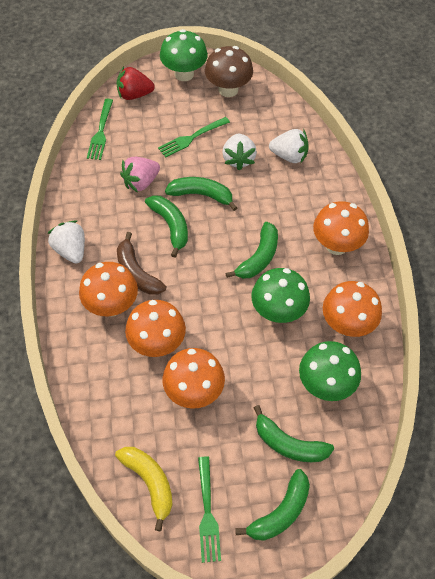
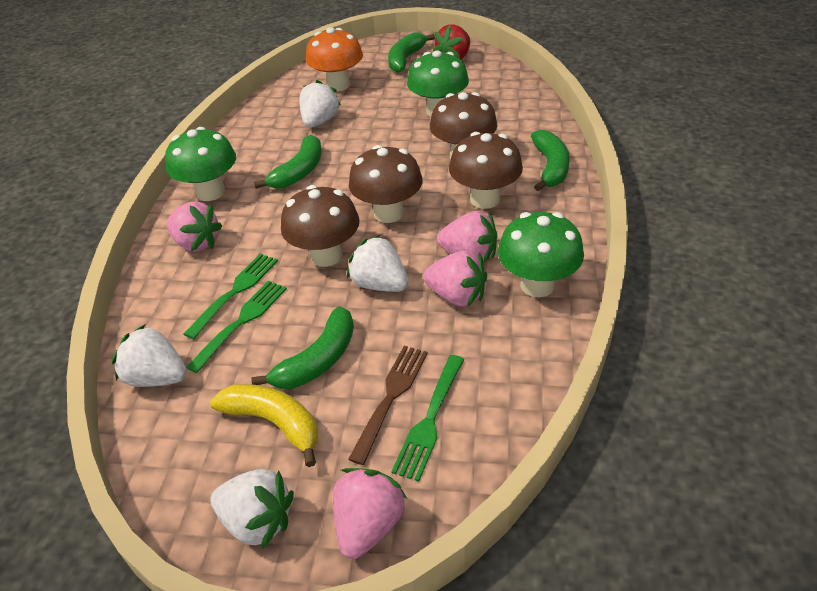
brown banana: 1 -> 0
brown fork: 0 -> 1
brown mushroom: 1 -> 4
green banana: 5 -> 4
orange mushroom: 5 -> 1
pink strawberry: 1 -> 4
white strawberry: 3 -> 4

